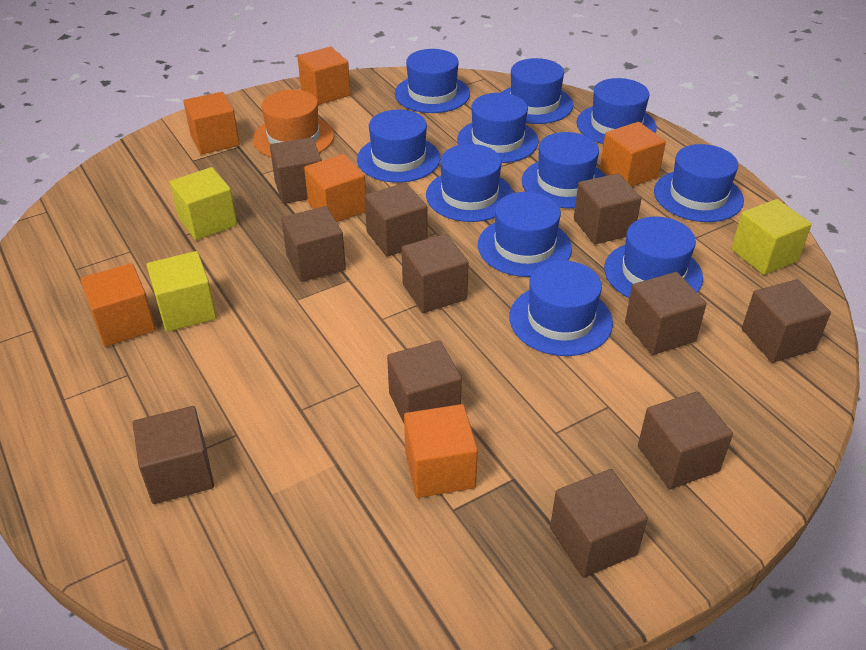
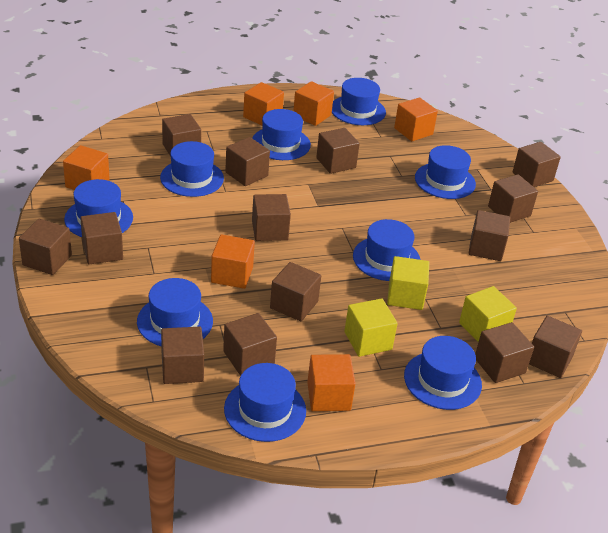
blue hat: 11 -> 9
brown cube: 11 -> 14
orange hat: 1 -> 0

